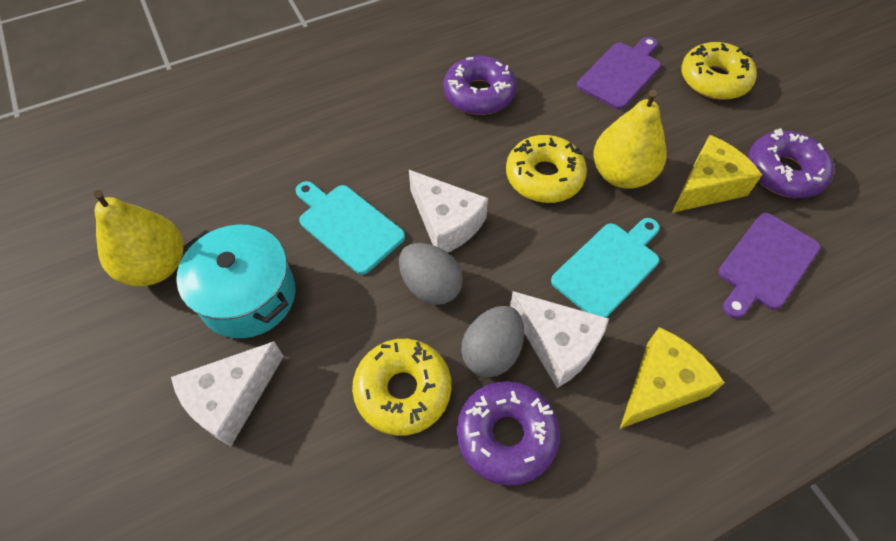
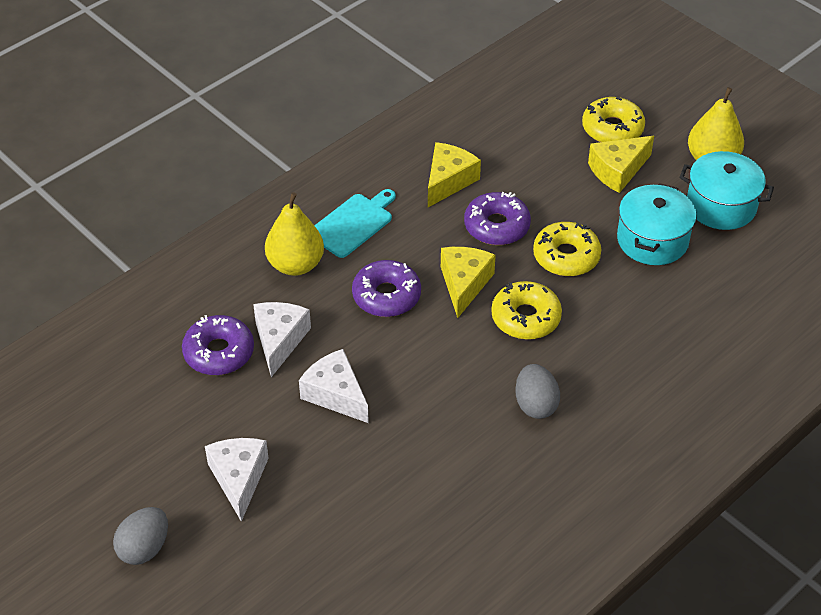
purple cutting board: 2 -> 0
turquoise cutting board: 2 -> 1
turquoise pot: 1 -> 2
yellow cheese: 2 -> 3

